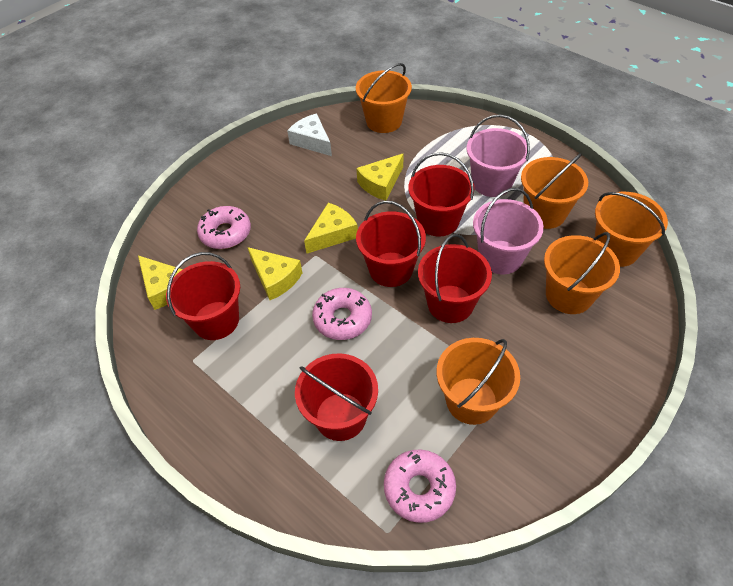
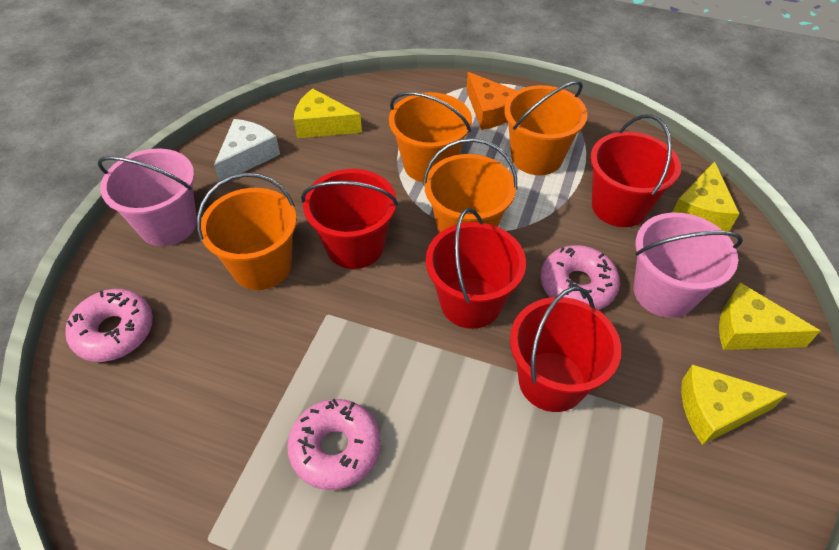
orange bucket: 5 -> 4
orange cheese: 0 -> 1
red bucket: 5 -> 4

